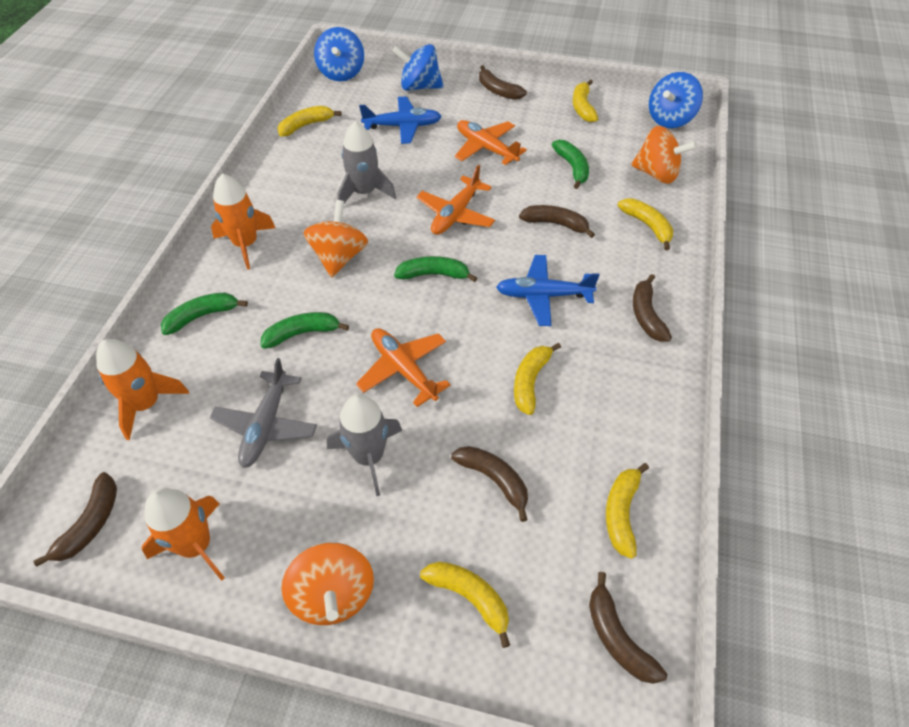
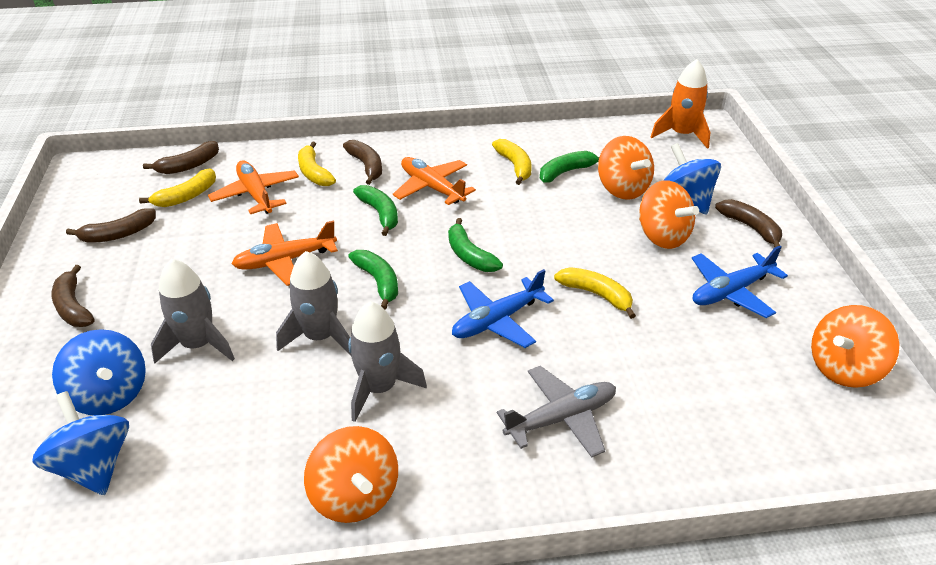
brown banana: 6 -> 5
grey rocket: 2 -> 3
orange rocket: 3 -> 1
orange spinning top: 3 -> 4
yellow banana: 6 -> 4

